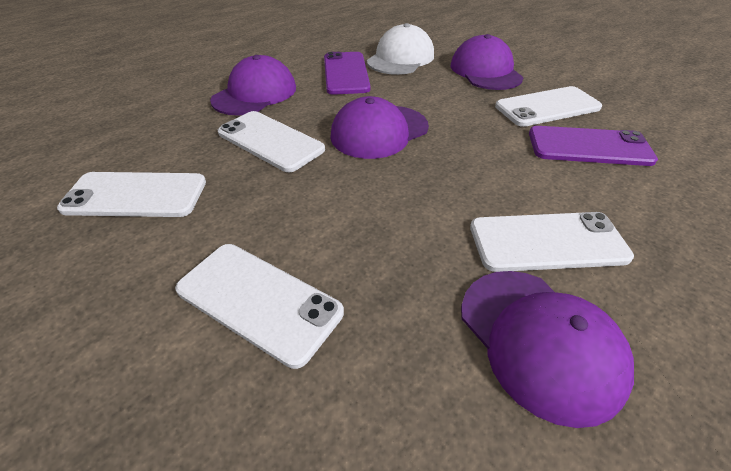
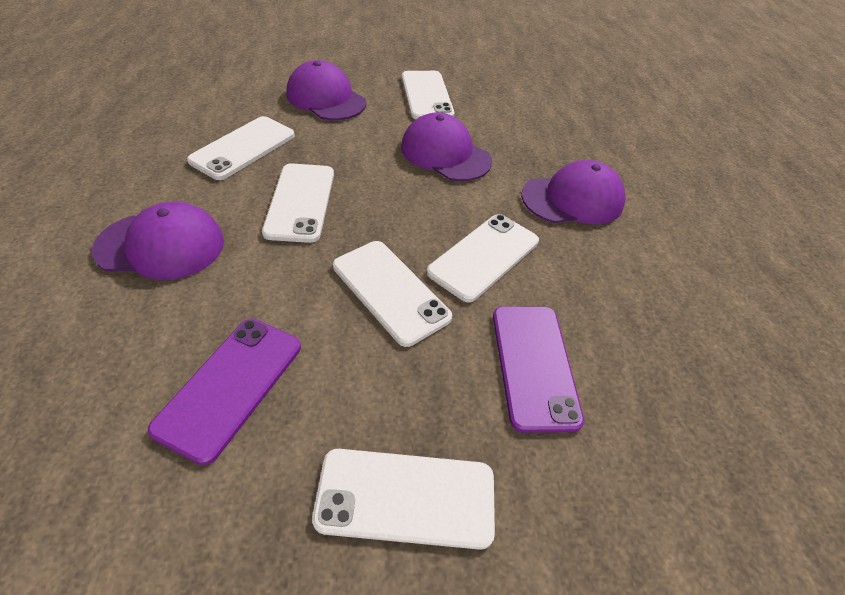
white cap: 1 -> 0
white phone: 5 -> 6

